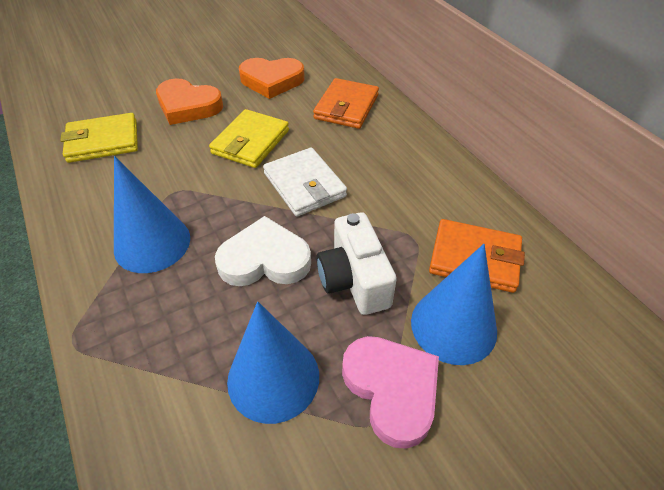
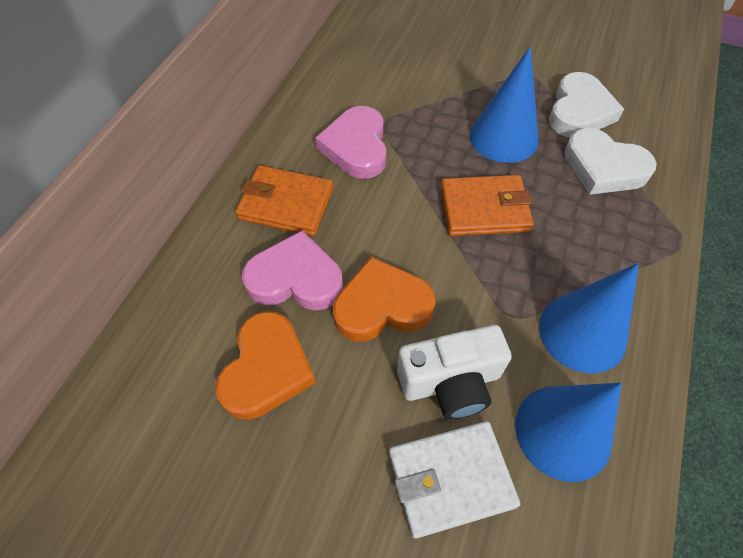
pink heart: 1 -> 2
white heart: 1 -> 2
yellow wallet: 2 -> 0

